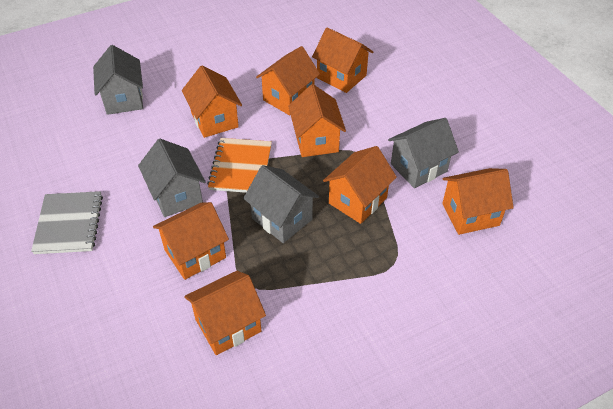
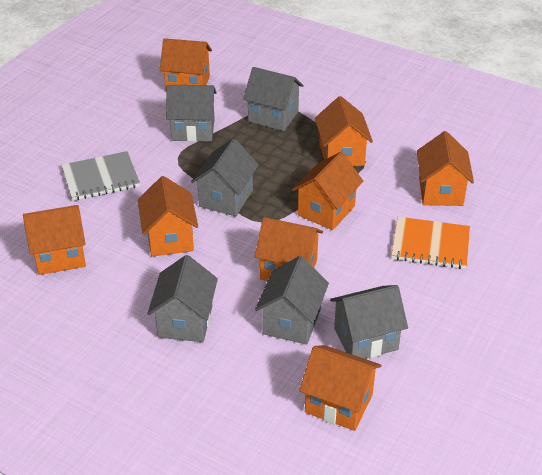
grey house: 4 -> 6

